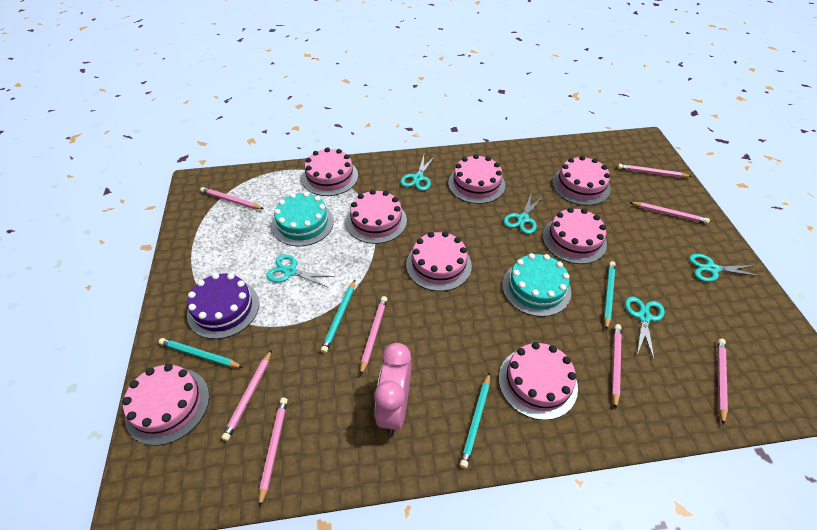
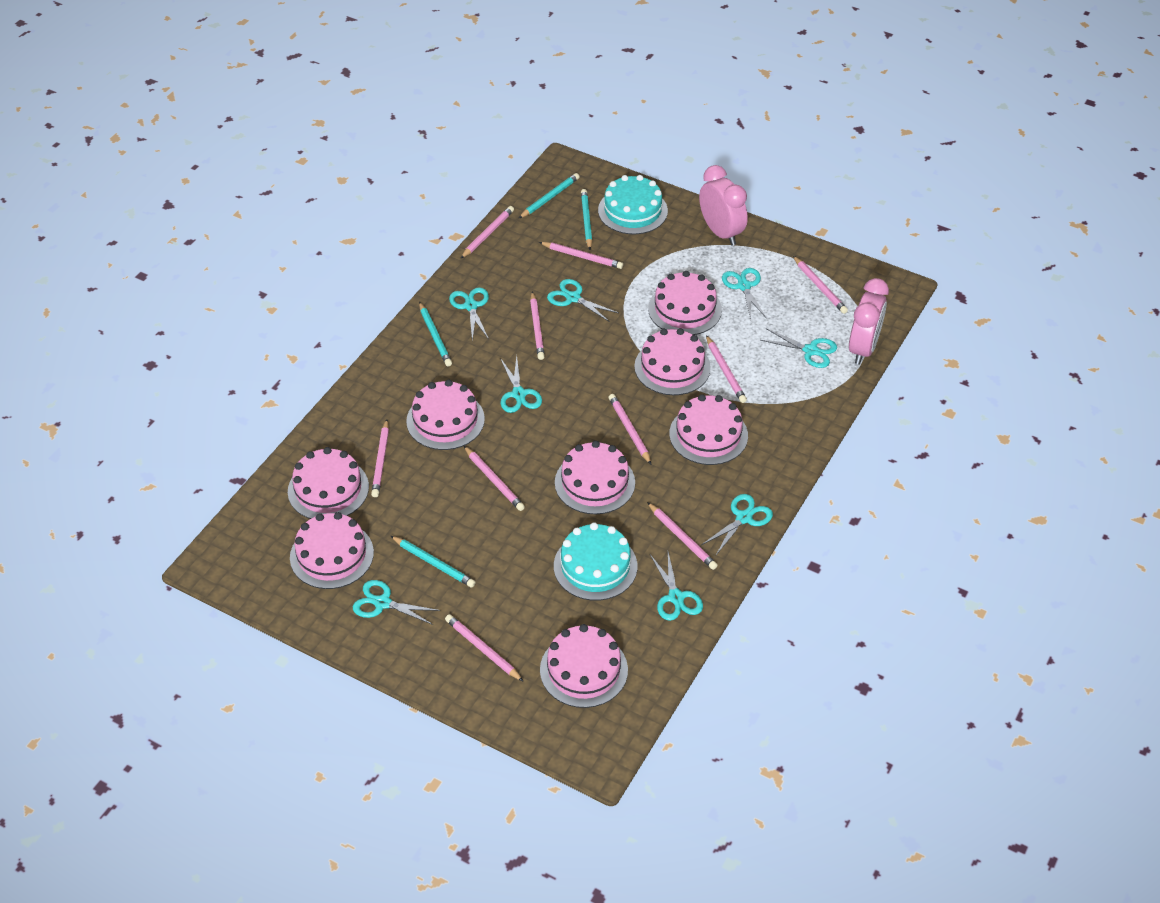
pink clock: 1 -> 2
pink pencil: 8 -> 10
purple cake: 1 -> 0
turquoise scissors: 5 -> 8

